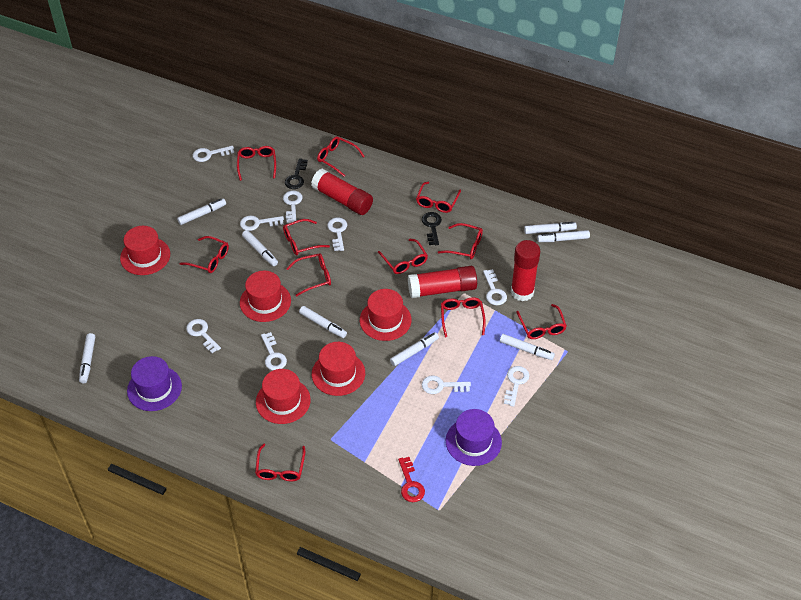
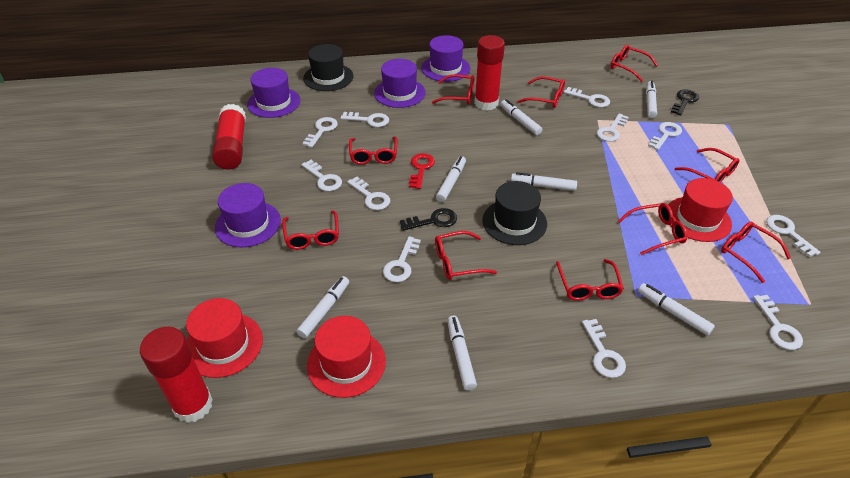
black hat: 0 -> 2
purple hat: 2 -> 4
red glasses: 11 -> 10
red hat: 5 -> 3
white key: 9 -> 11
white marker: 8 -> 7

